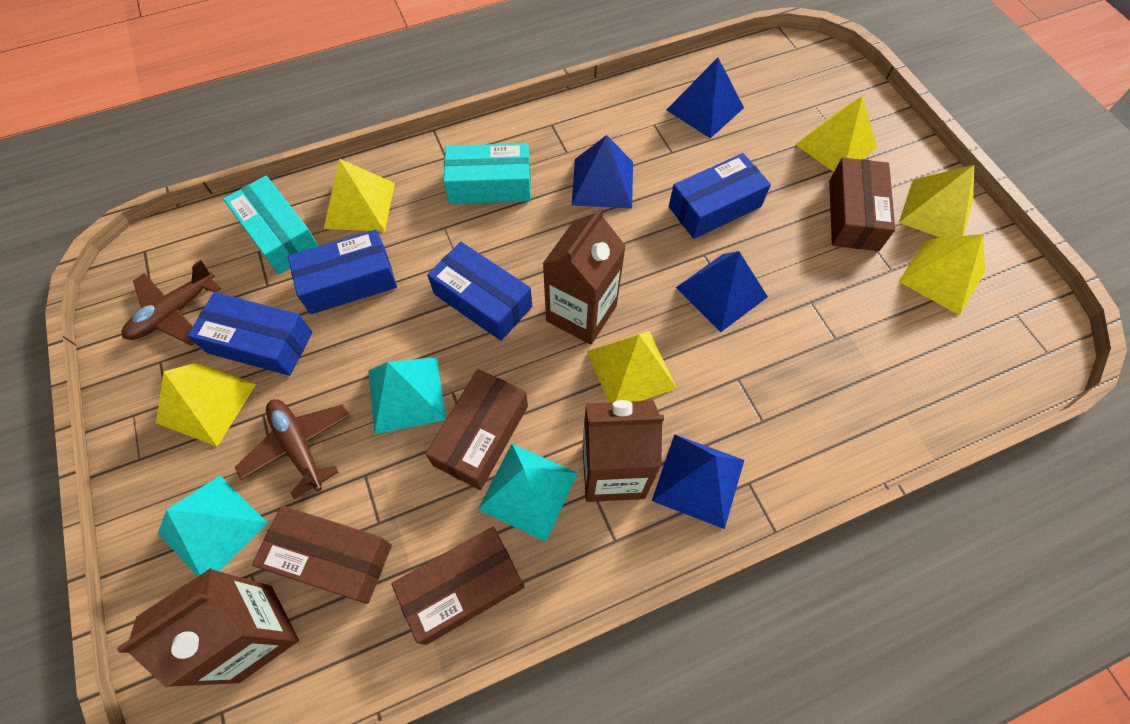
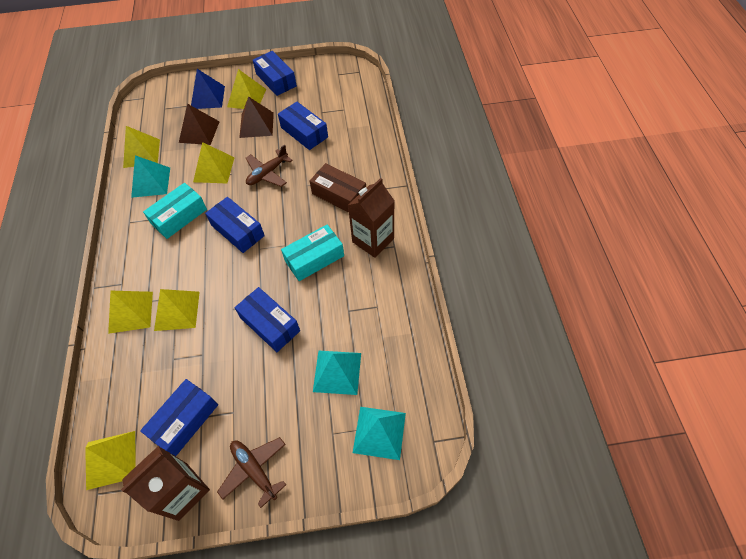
blue box: 4 -> 5
blue pyramid: 4 -> 1
brown box: 4 -> 1
brown carton: 3 -> 2
brown pyramid: 0 -> 2

